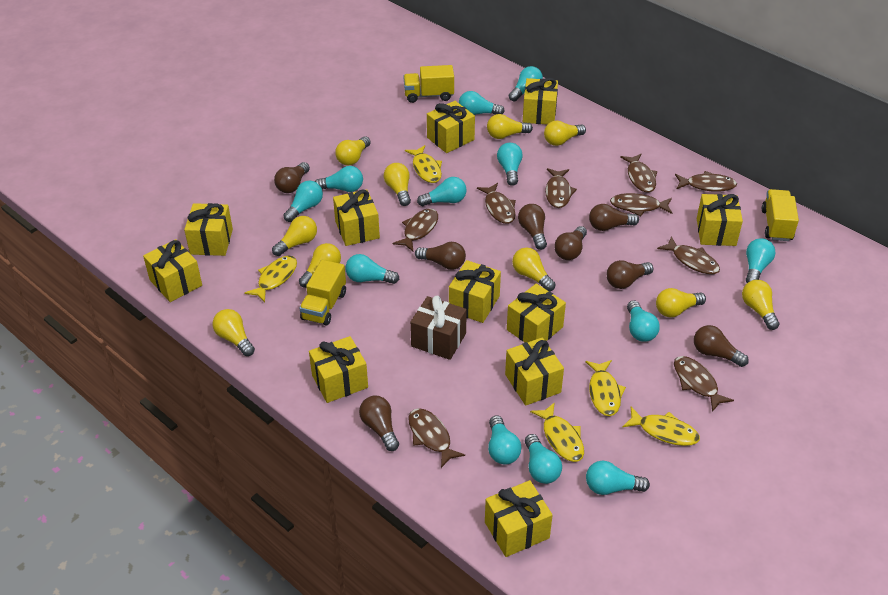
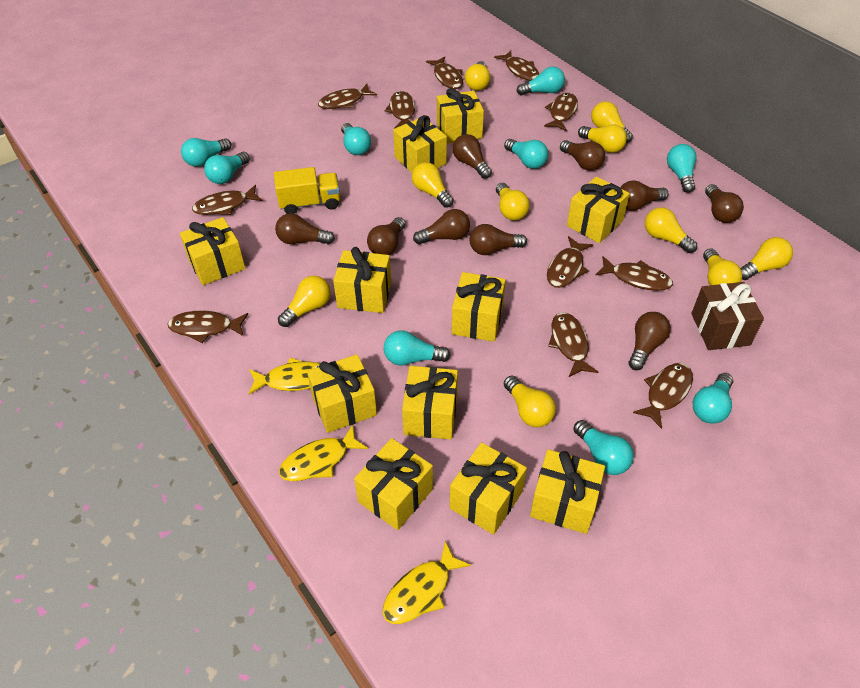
brown fish: 9 -> 11
brown light bulb: 8 -> 9
turquoise light bulb: 12 -> 9
yellow fish: 5 -> 3
yellow truck: 3 -> 1

